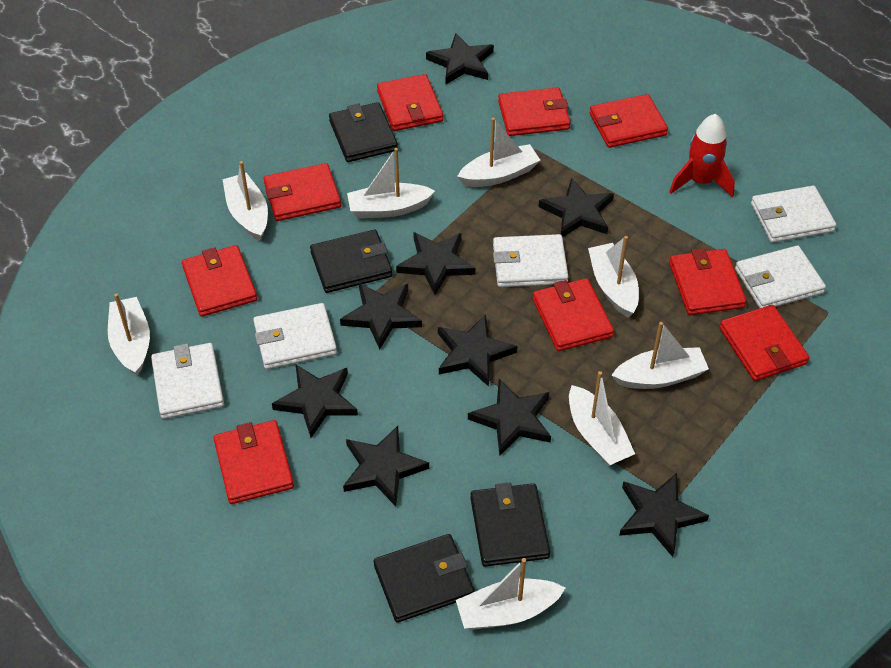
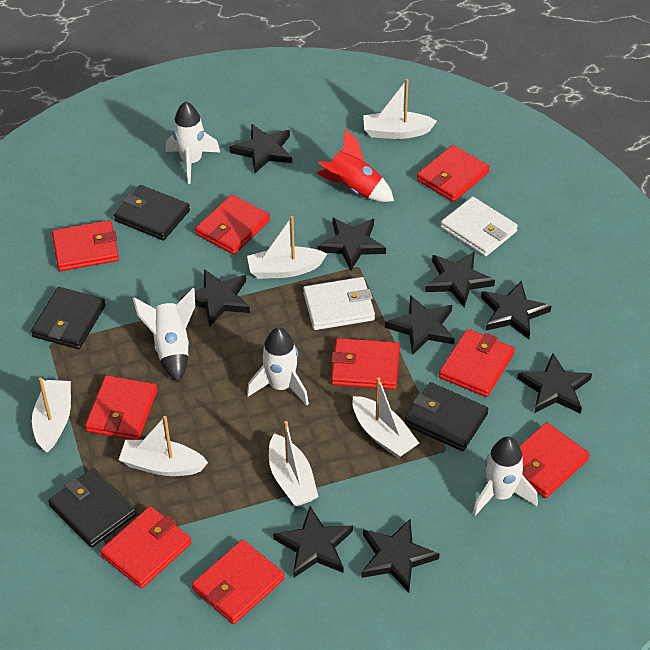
white boat: 8 -> 6
white rocket: 0 -> 4
white wallet: 5 -> 2

